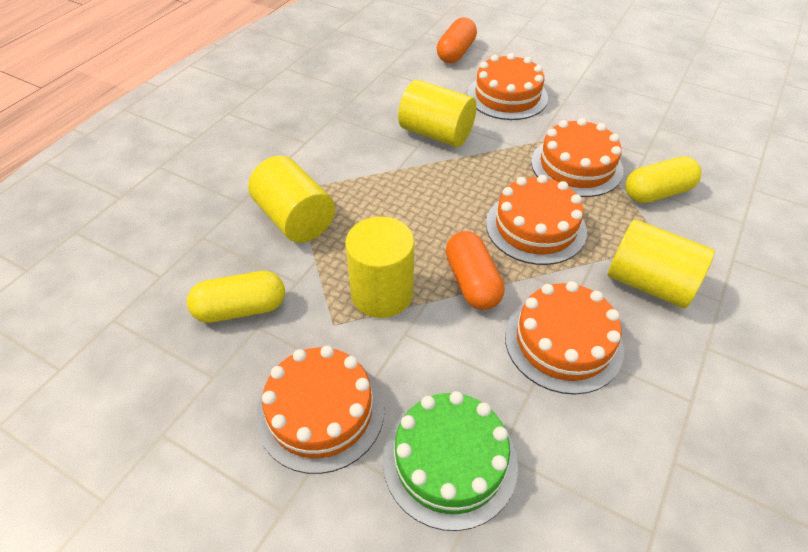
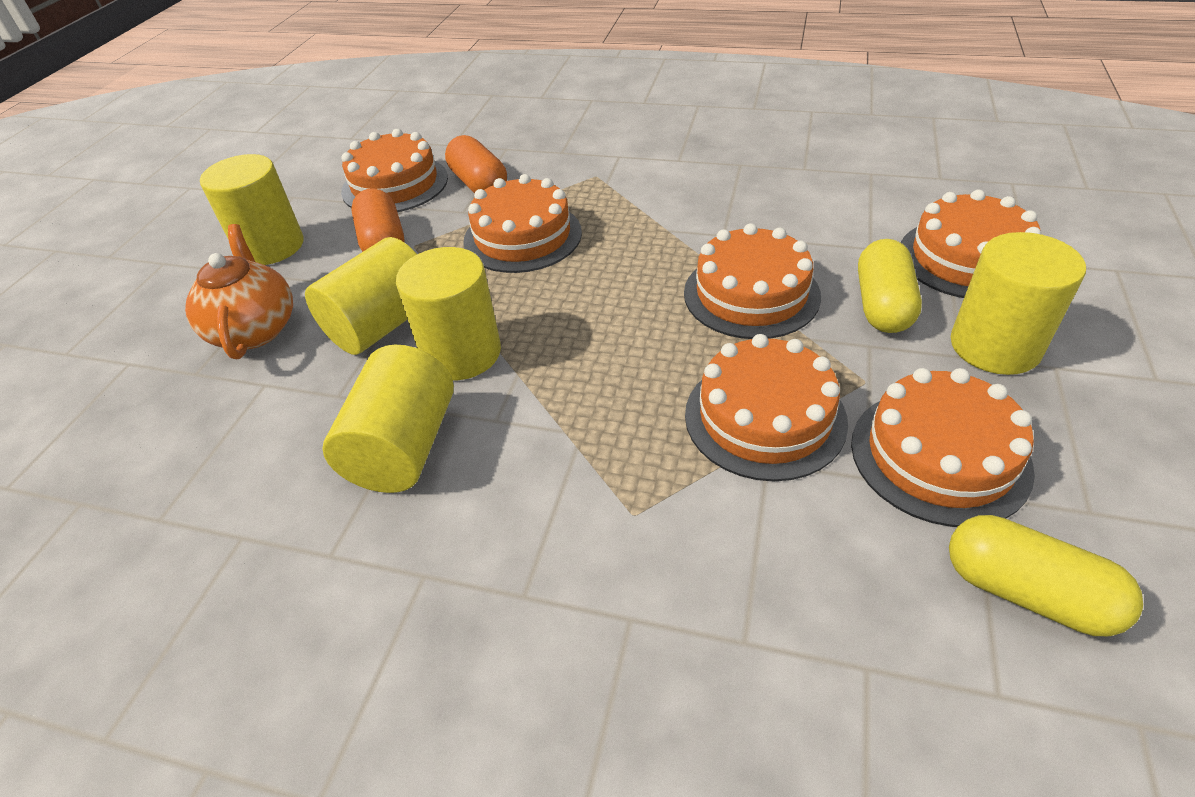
green cake: 1 -> 0
orange cake: 5 -> 6
orange teapot: 0 -> 1
yellow cylinder: 4 -> 5

